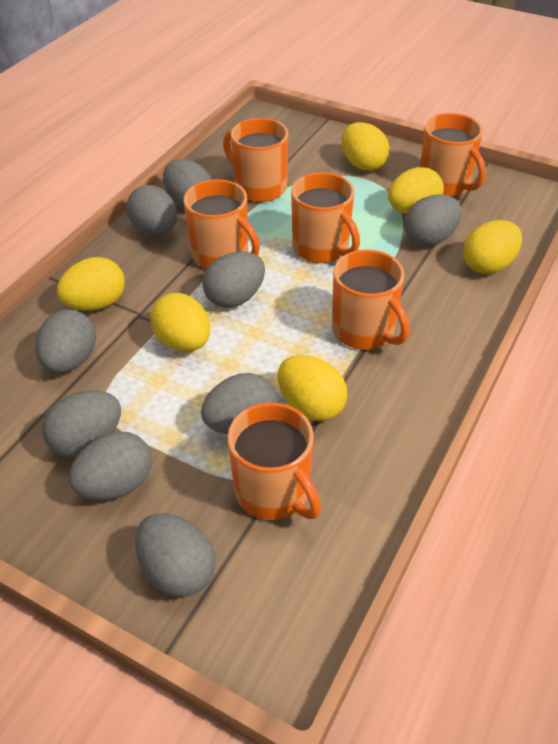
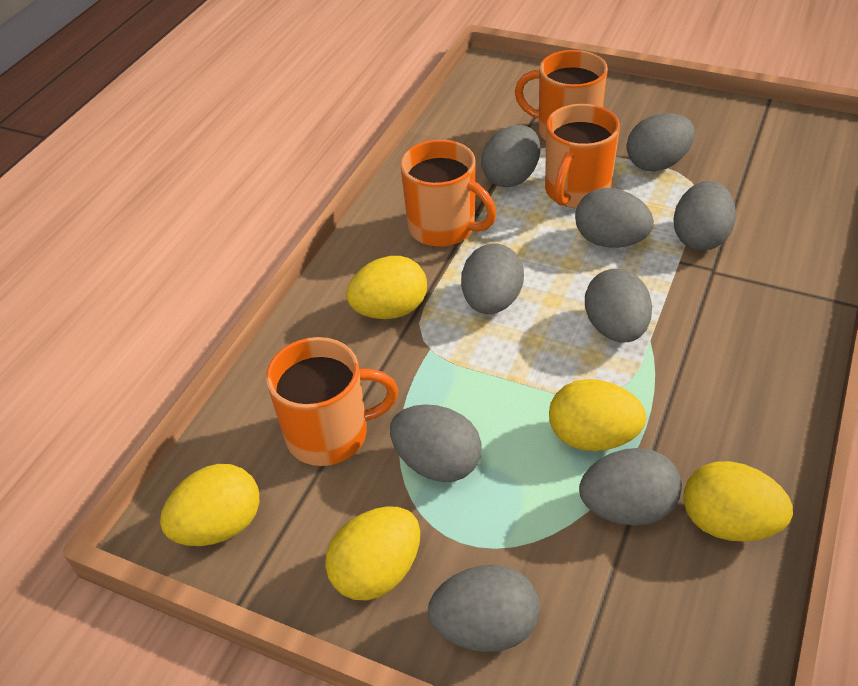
orange mug: 6 -> 4
yellow egg: 6 -> 5

